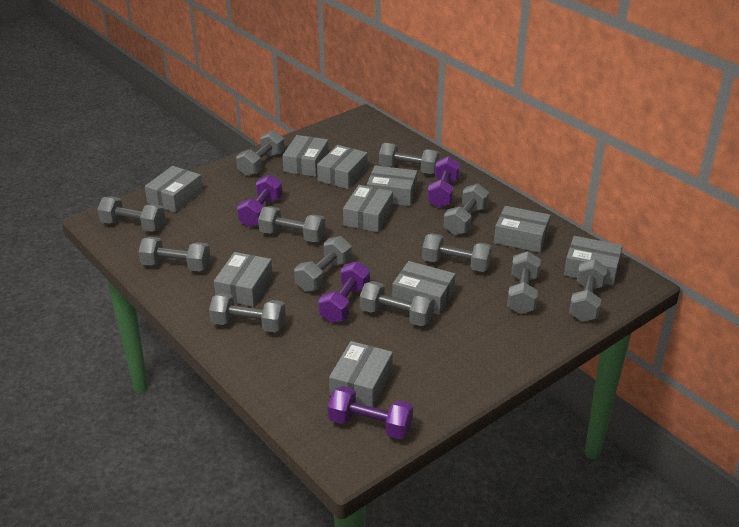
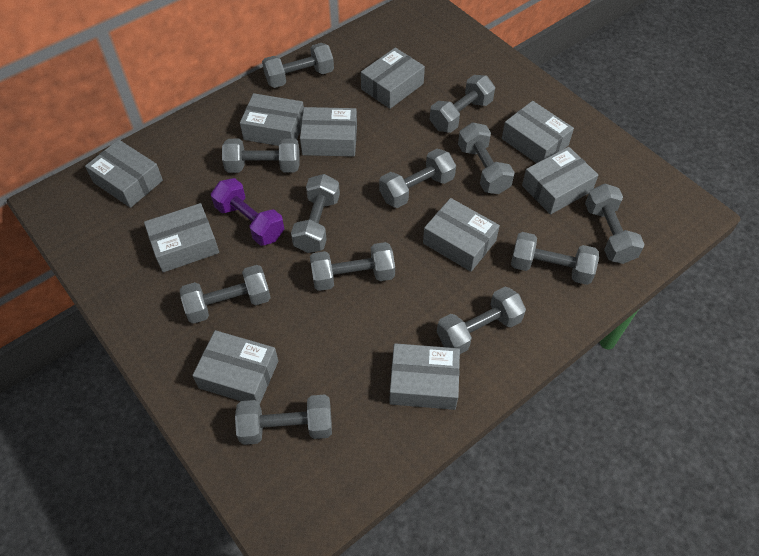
purple dumbbell: 4 -> 1

